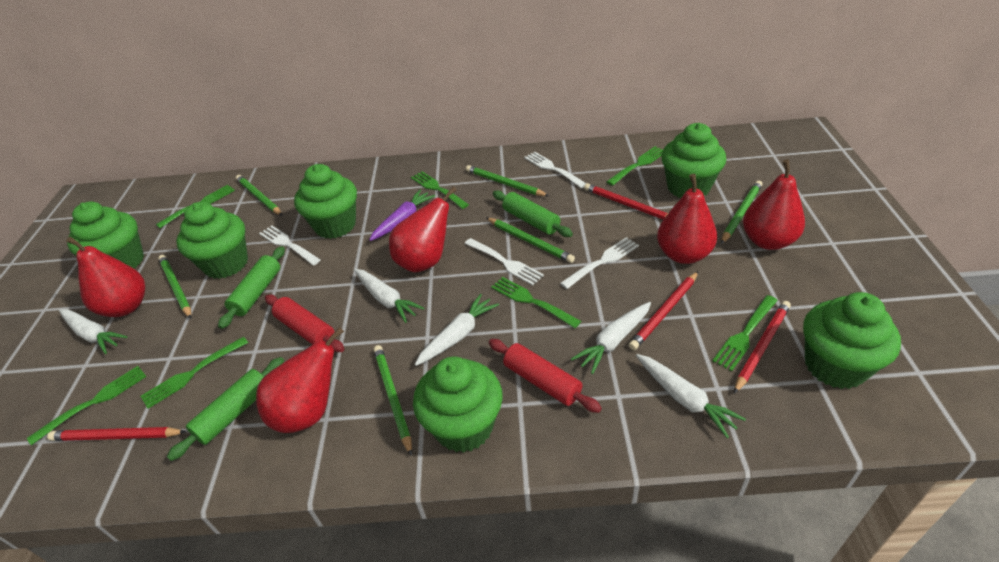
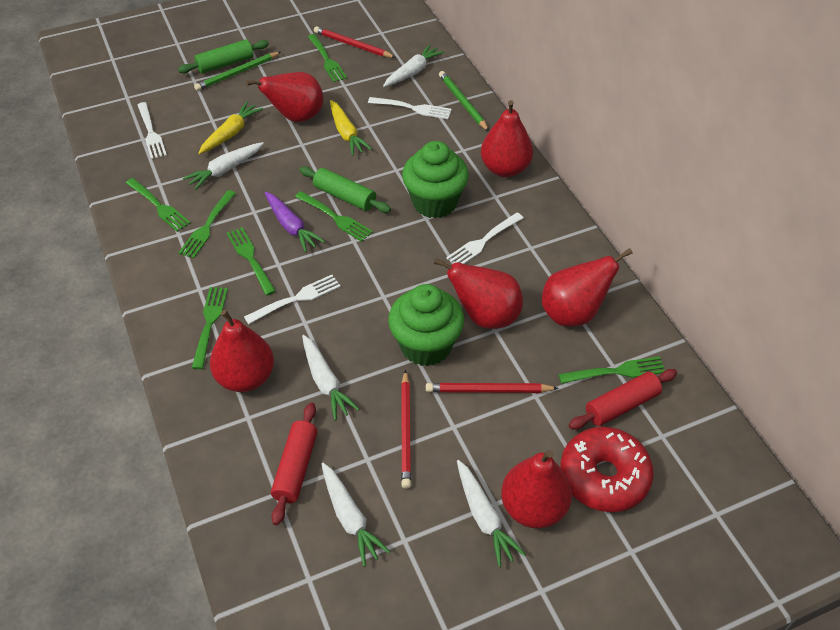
green cupcake: 6 -> 2
green pencil: 6 -> 2
green rolling pin: 3 -> 2
red donut: 0 -> 1
red pear: 5 -> 6
red pencil: 4 -> 3
yellow carrot: 0 -> 2

